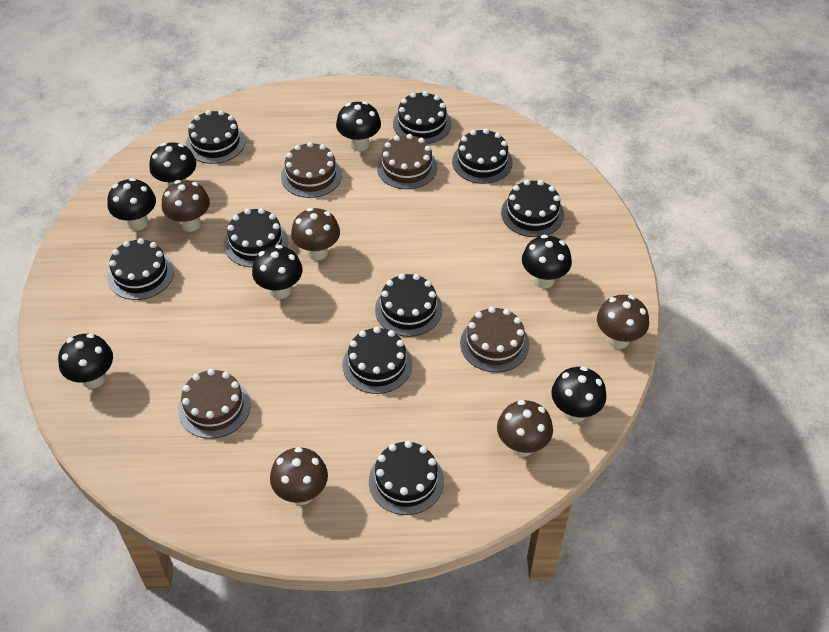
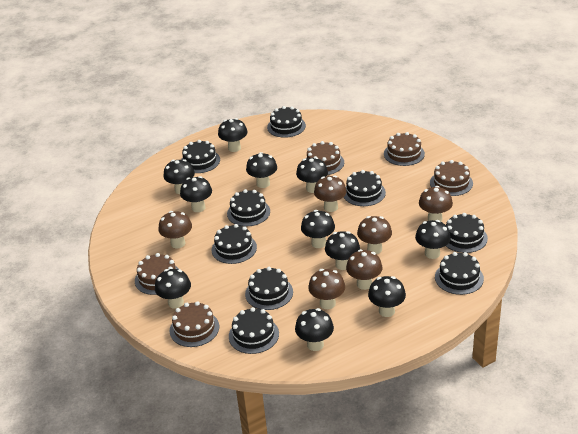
black mushroom: 7 -> 11
brown cake: 4 -> 5
brown mushroom: 5 -> 6

